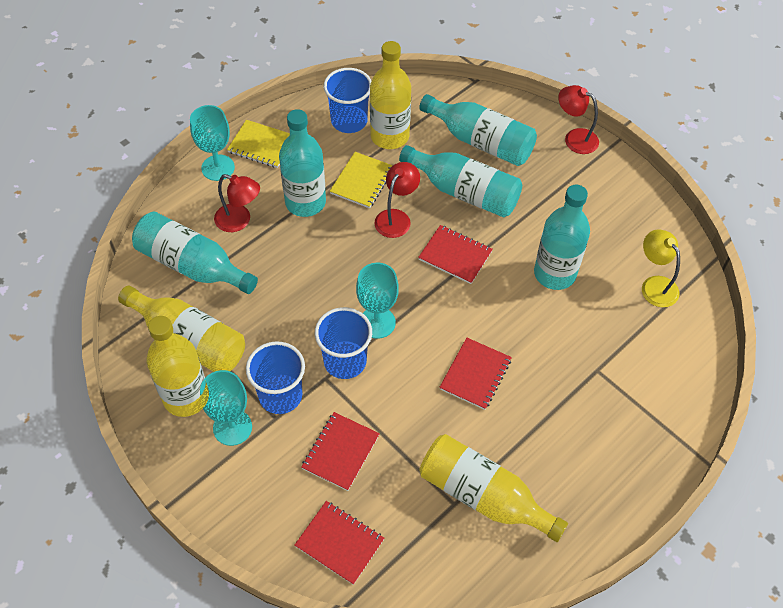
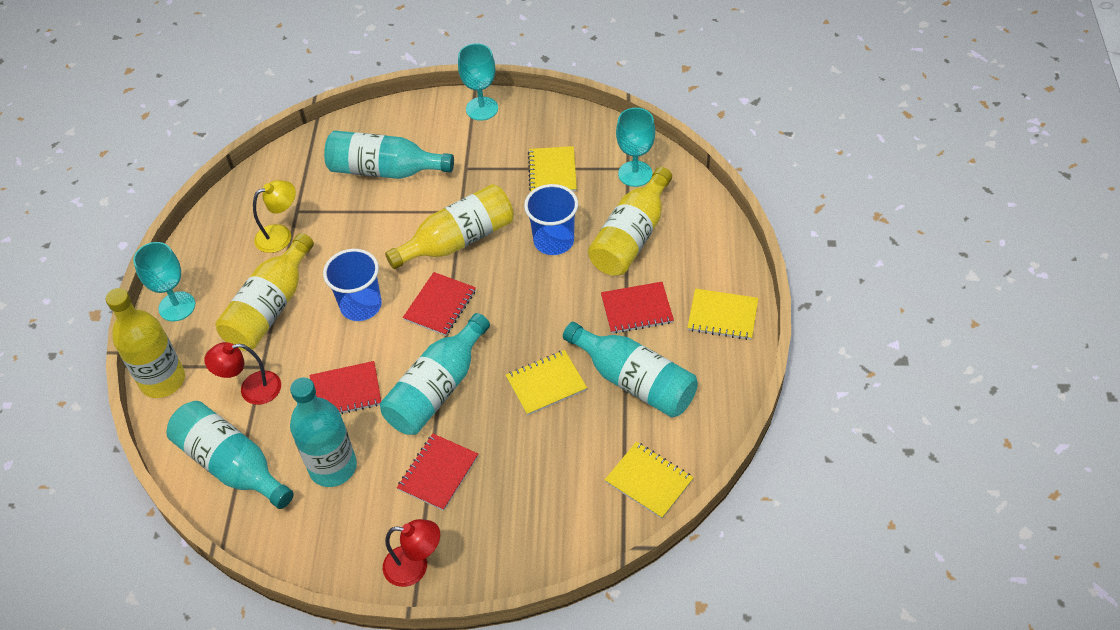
blue cup: 3 -> 2
red lamp: 3 -> 2
yellow notebook: 2 -> 4

